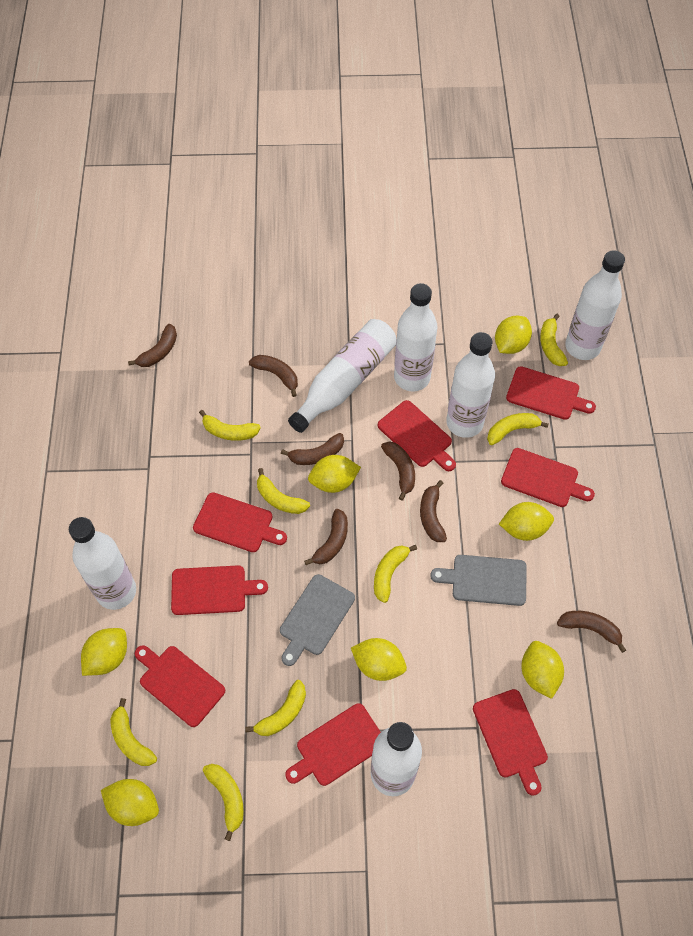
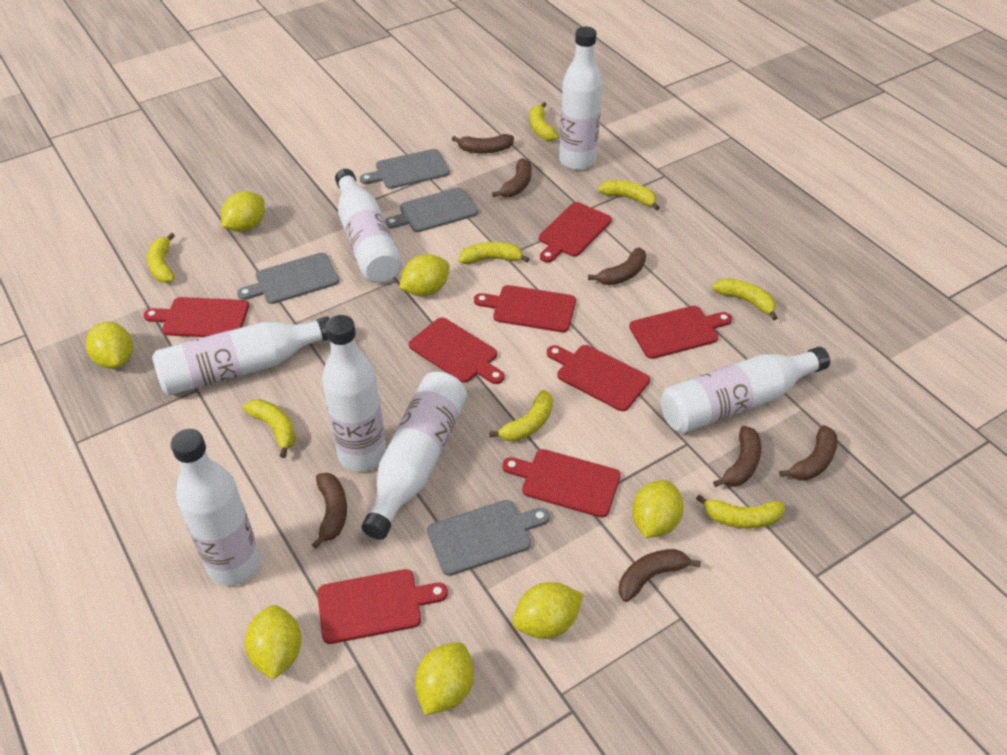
grey cutting board: 2 -> 4
white bottle: 6 -> 7

